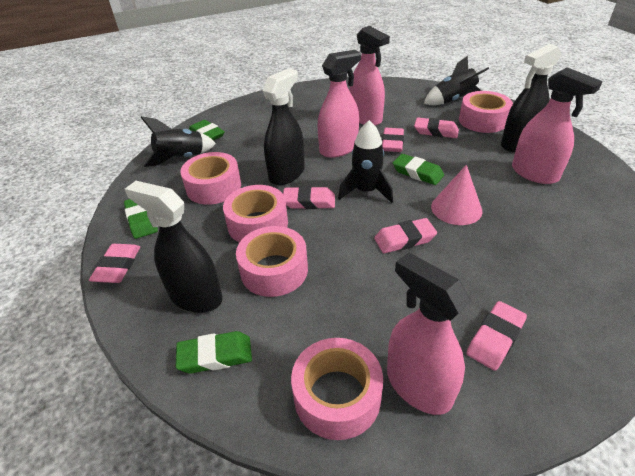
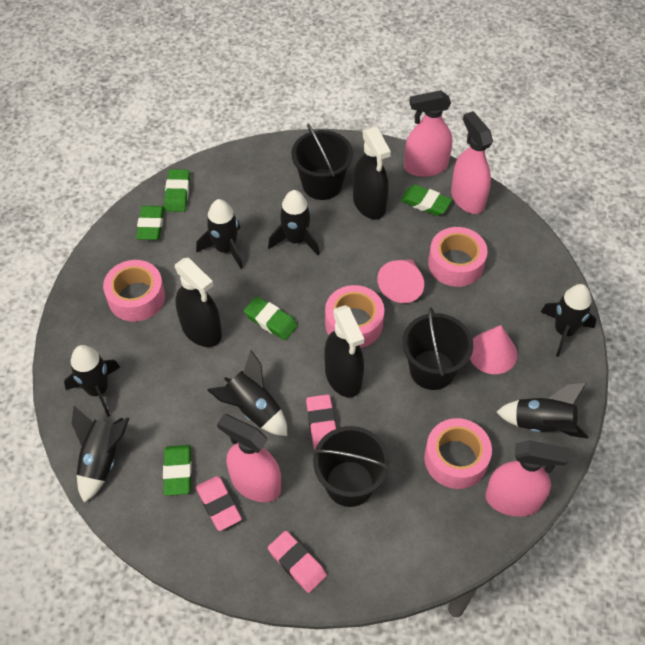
black bucket: 0 -> 3
black rocket: 3 -> 7
green eraser: 4 -> 5
pink cone: 1 -> 2
pink eraser: 6 -> 3
pink tape: 5 -> 4

